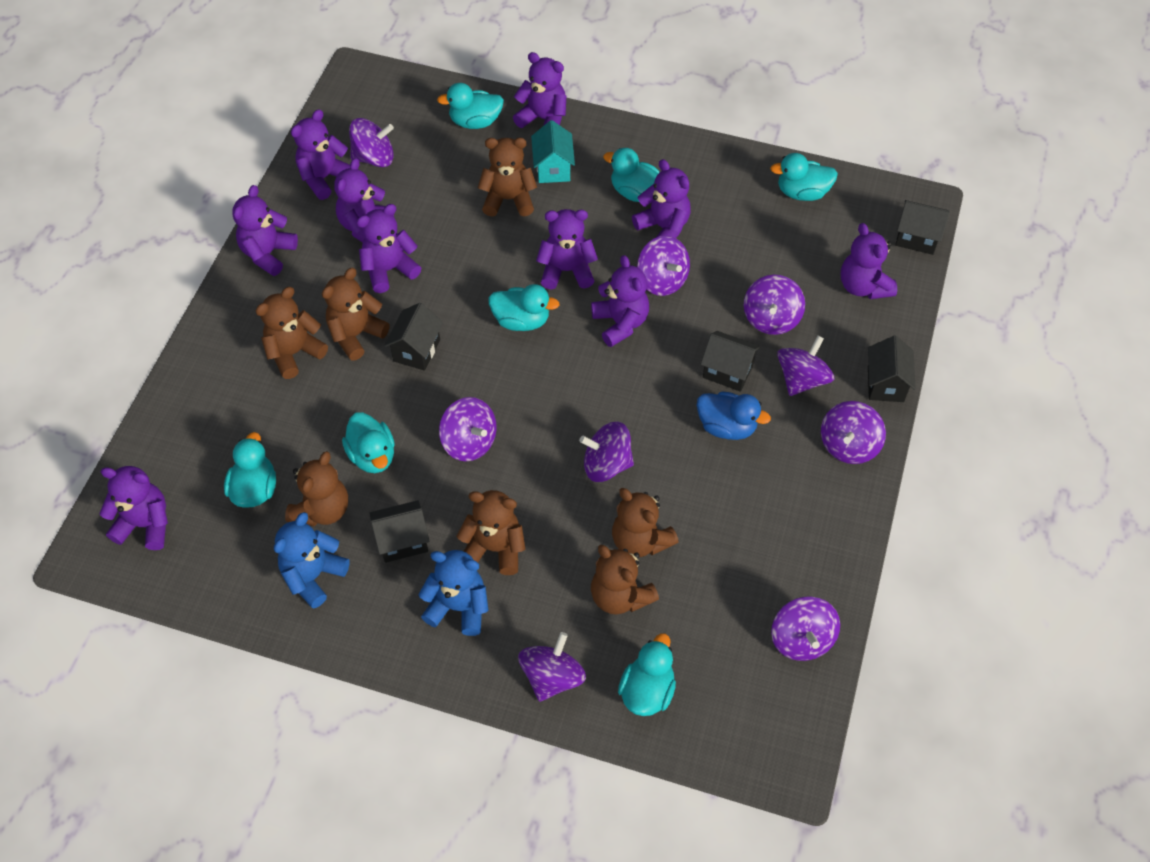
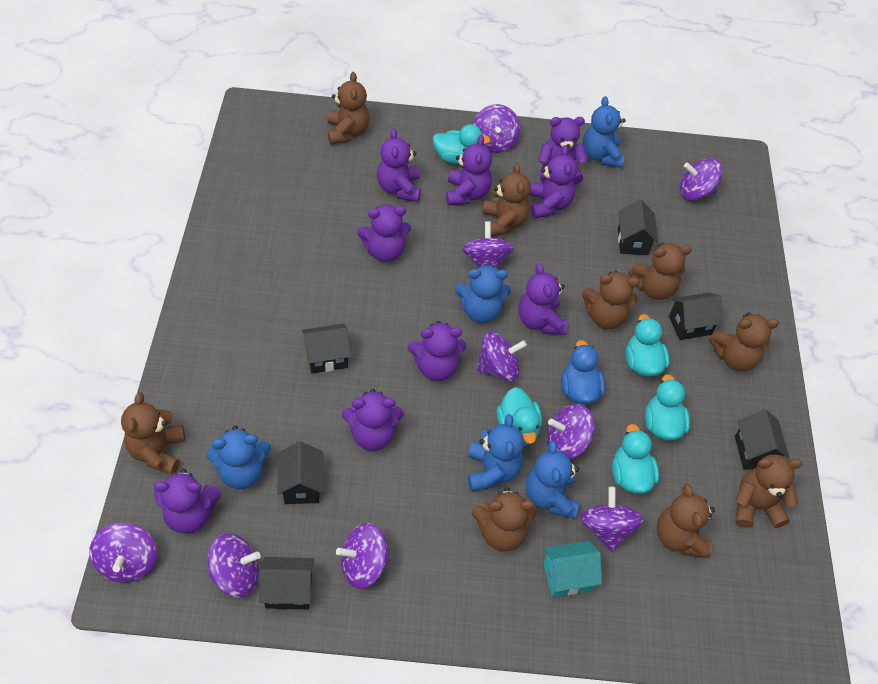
black house: 5 -> 6
blue teddy bear: 2 -> 5
brown teddy bear: 7 -> 9
purple teddy bear: 10 -> 9
turquoise duck: 7 -> 5

